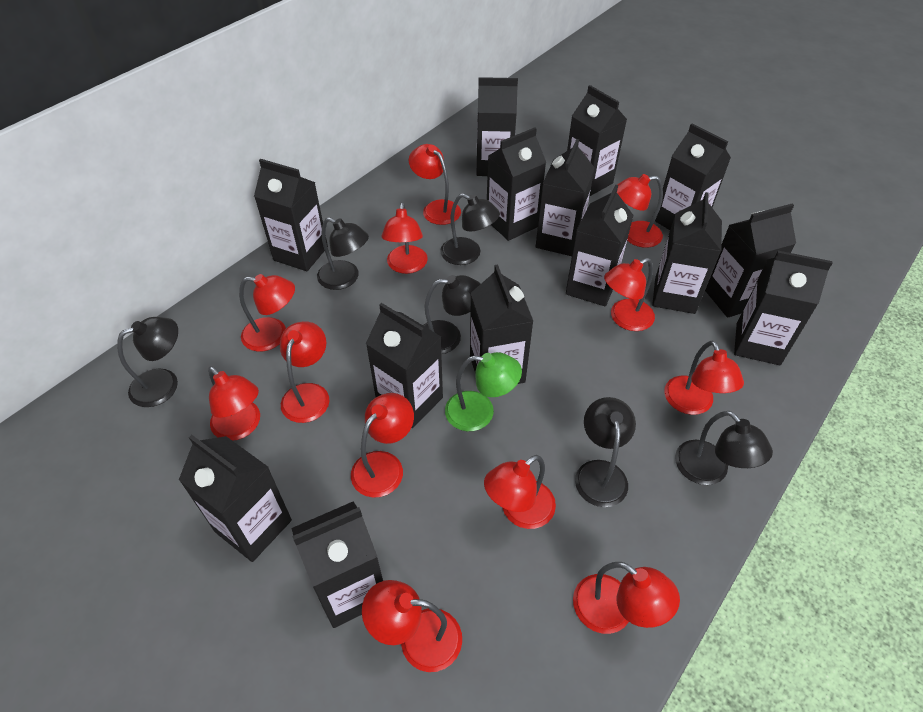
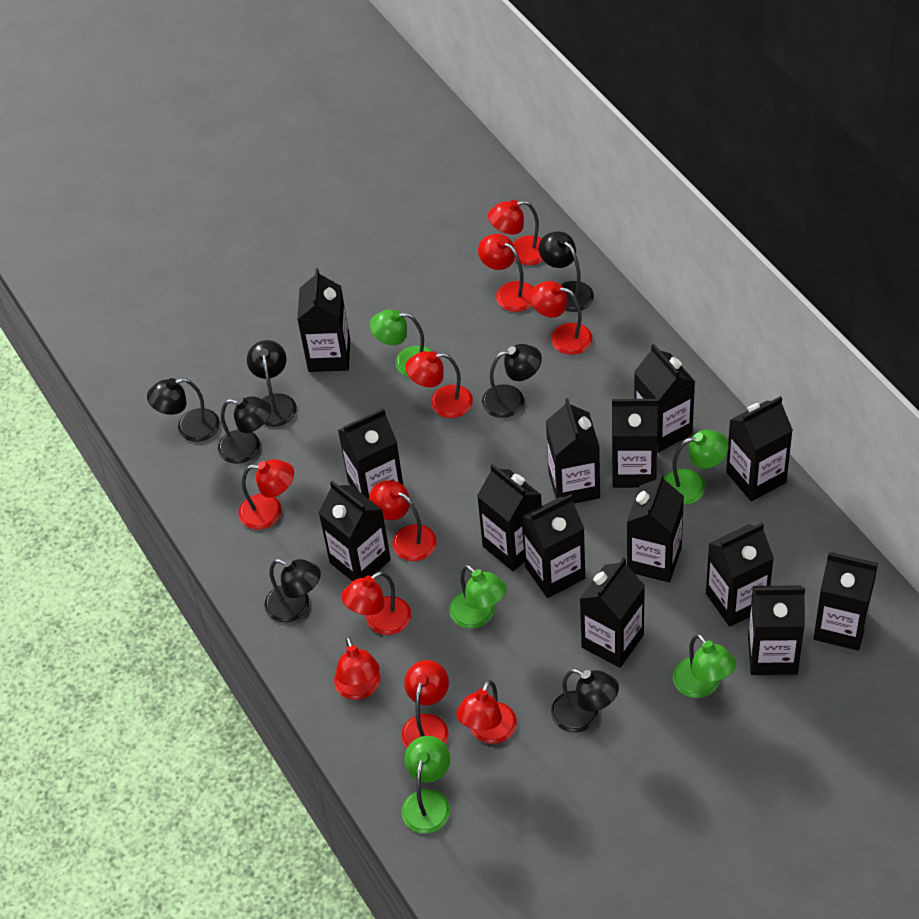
black lamp: 6 -> 7
green lamp: 1 -> 5
red lamp: 12 -> 10

